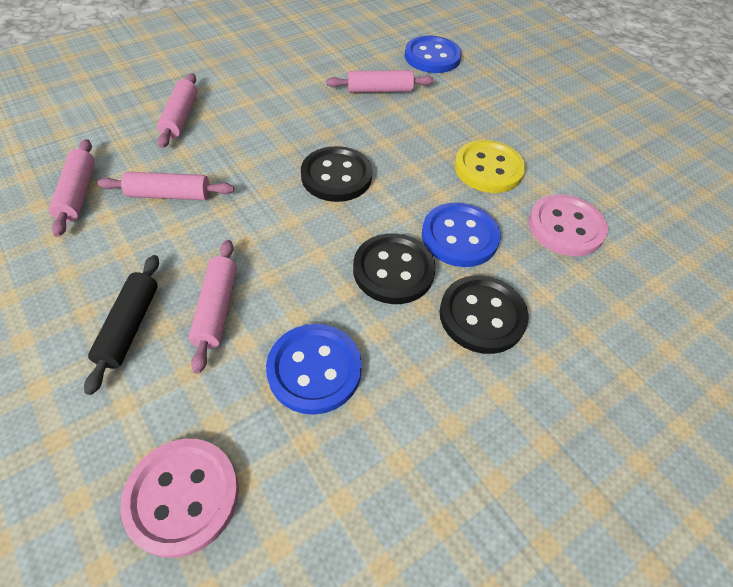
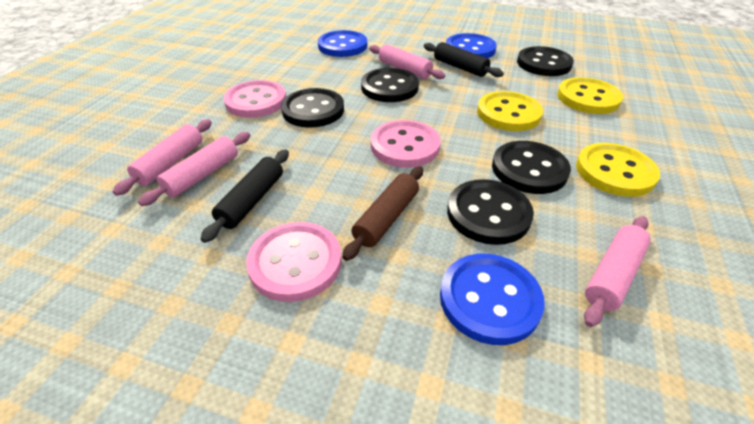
black button: 3 -> 5
black rolling pin: 1 -> 2
brown rolling pin: 0 -> 1
pink button: 2 -> 3
pink rolling pin: 5 -> 4
yellow button: 1 -> 3

